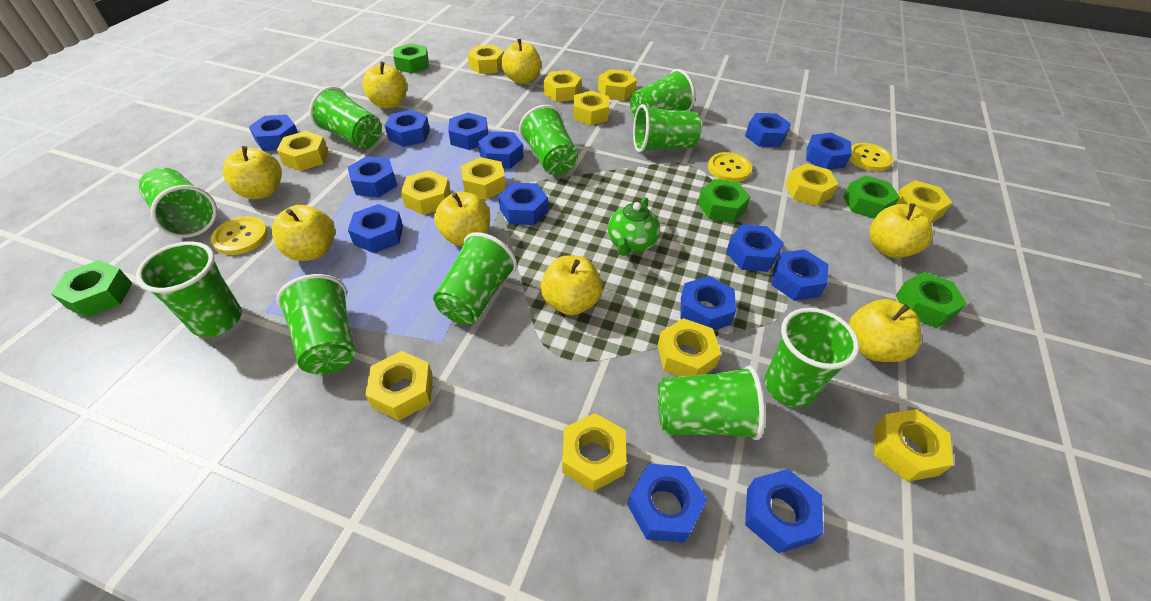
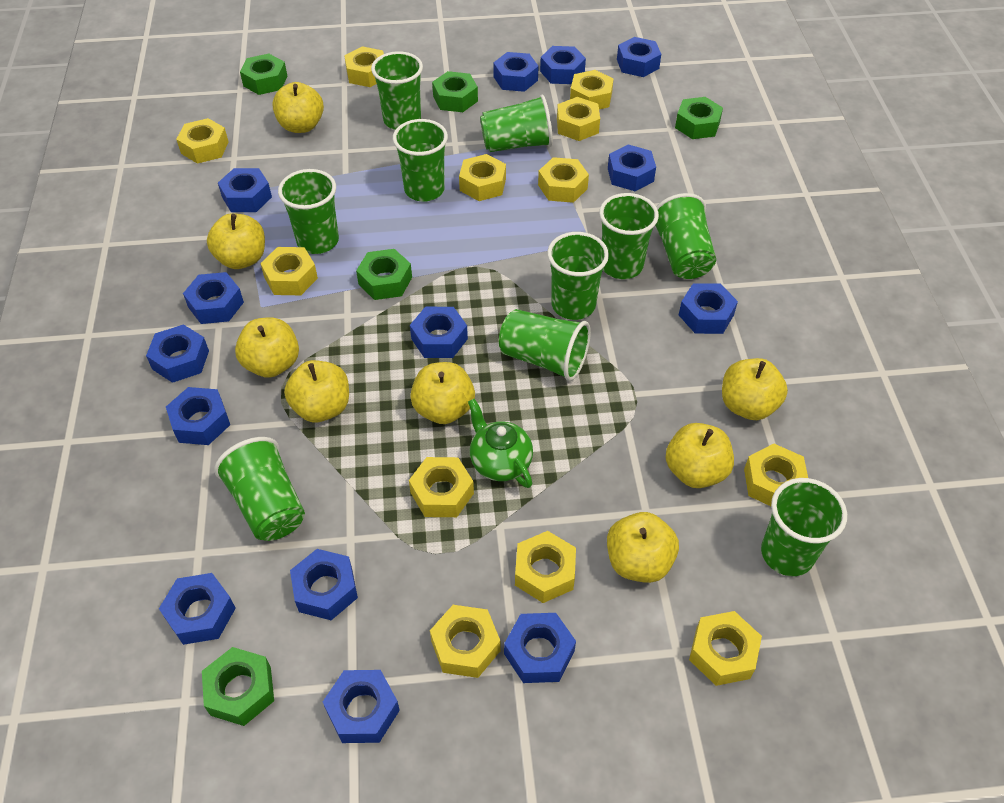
yellow button: 3 -> 0
yellow nut: 13 -> 12

